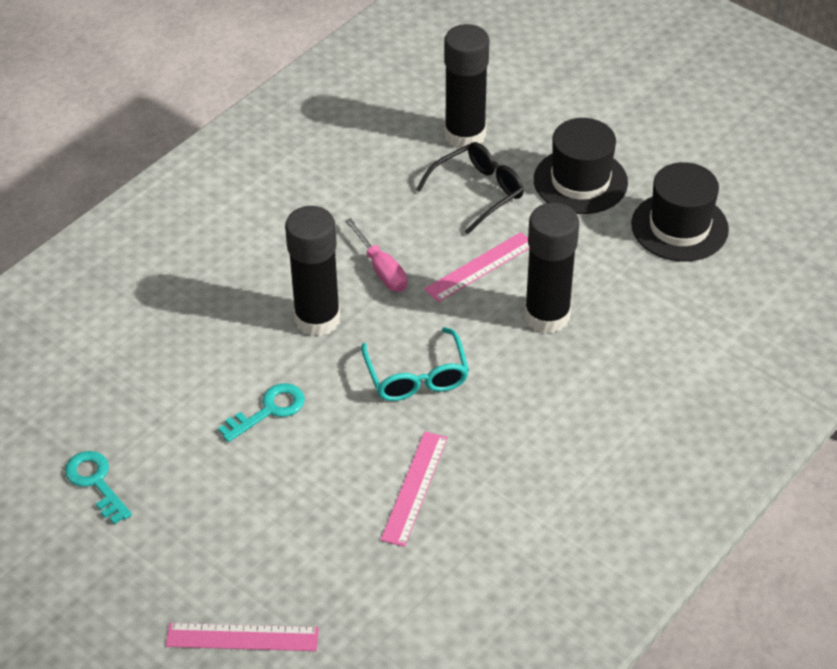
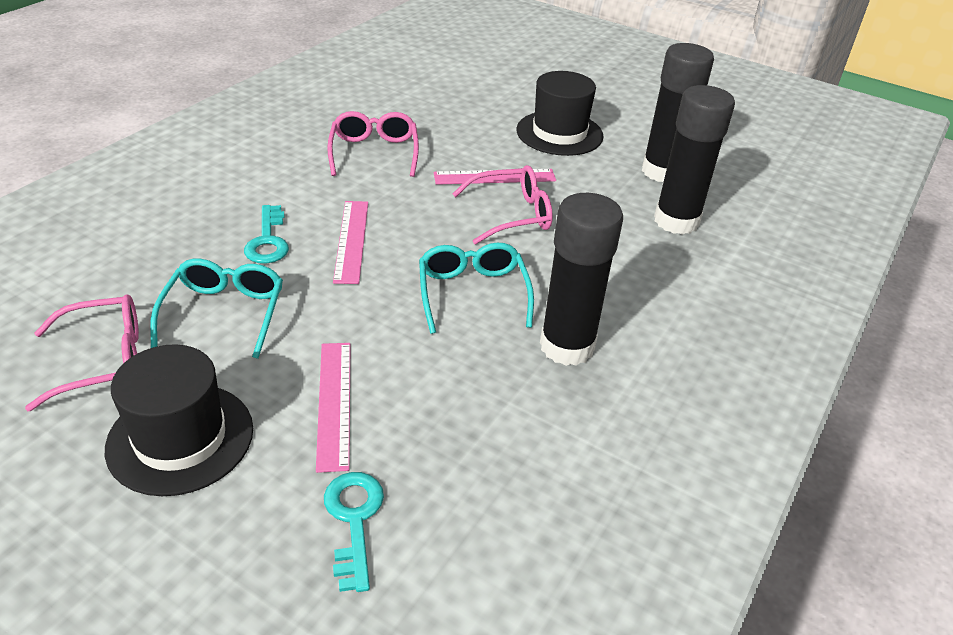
black glasses: 1 -> 0
pink glasses: 0 -> 3
pink screwdriver: 1 -> 0
turquoise glasses: 1 -> 2

